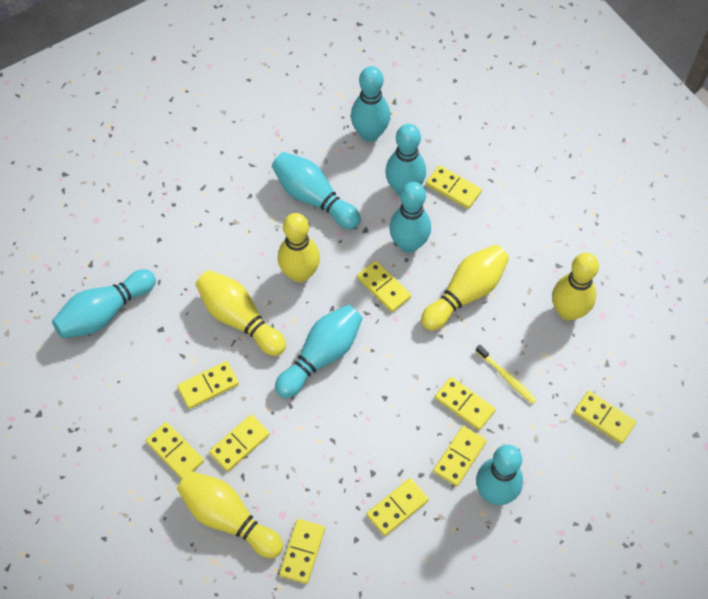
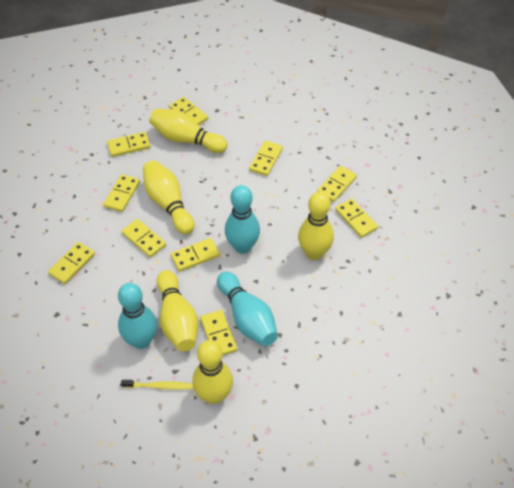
turquoise bowling pin: 7 -> 3

